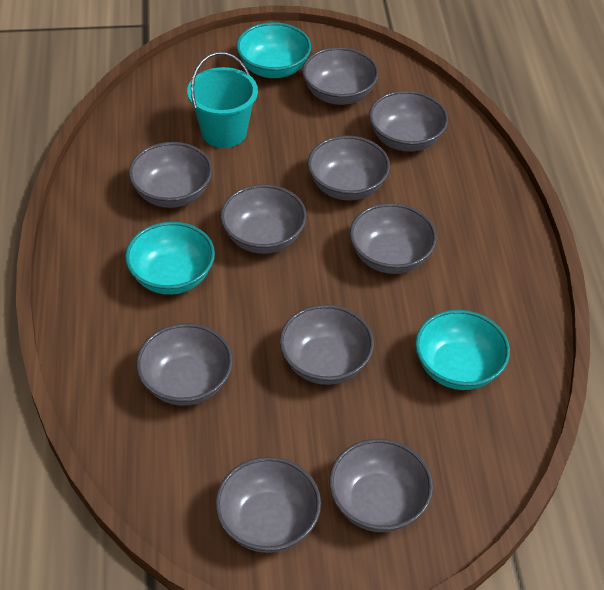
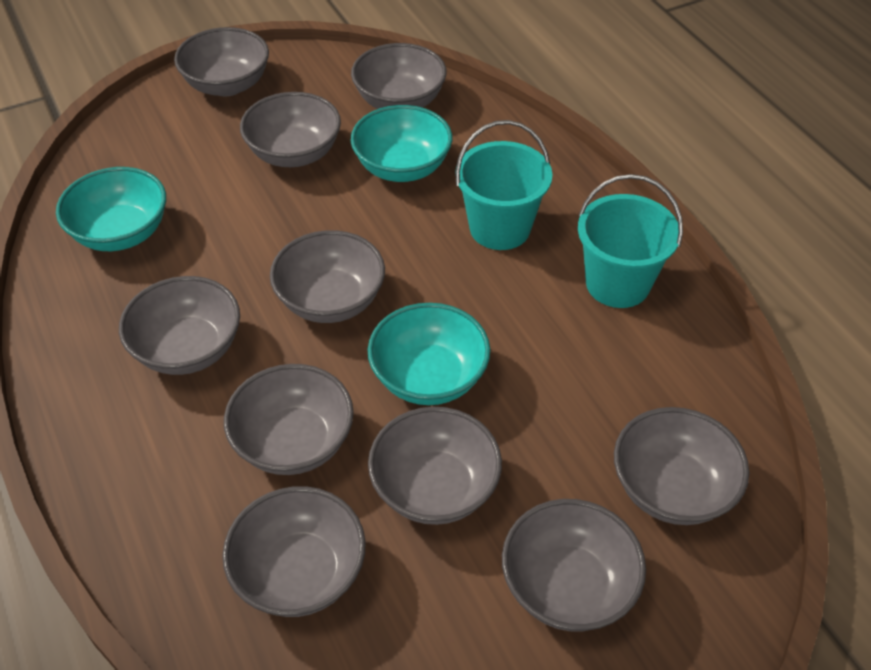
turquoise bucket: 1 -> 2

